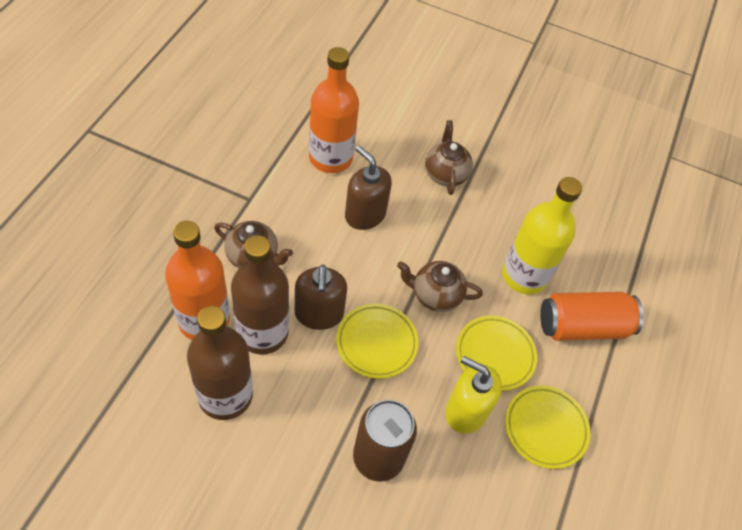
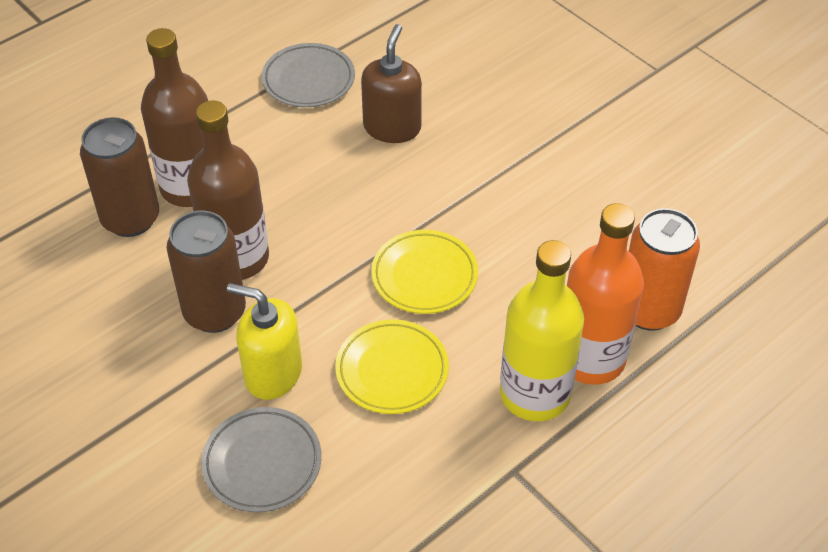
brown can: 1 -> 2
brown soap dispenser: 2 -> 1
brown teapot: 3 -> 0
grey plate: 0 -> 2
orange bottle: 2 -> 1
yellow plate: 3 -> 2

